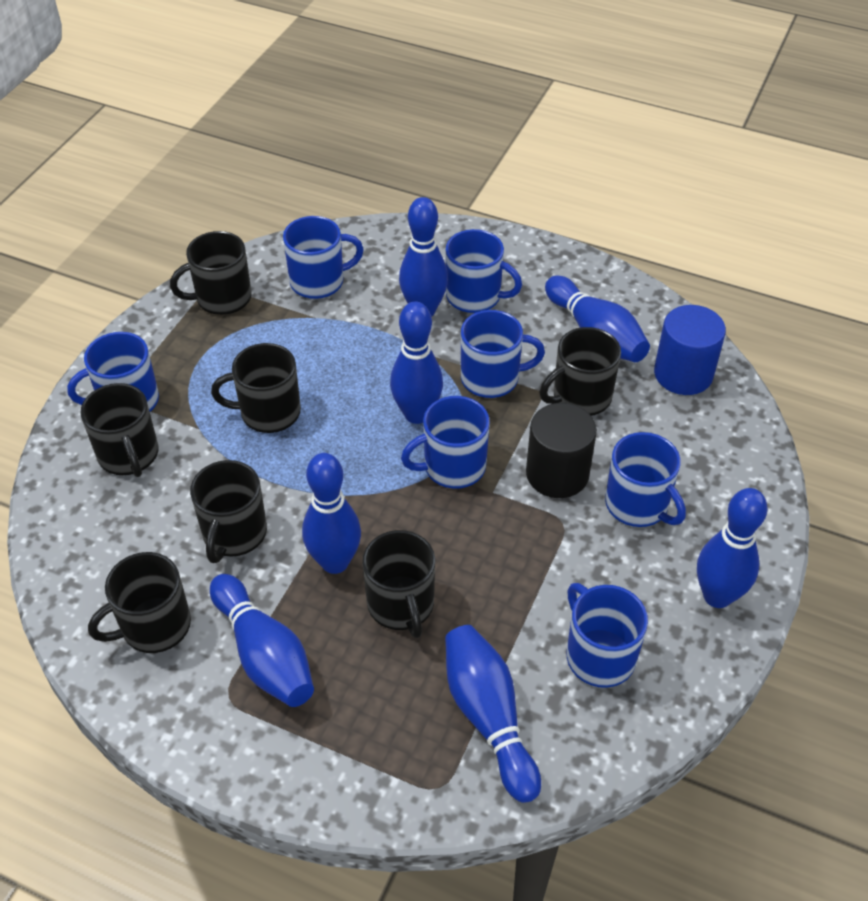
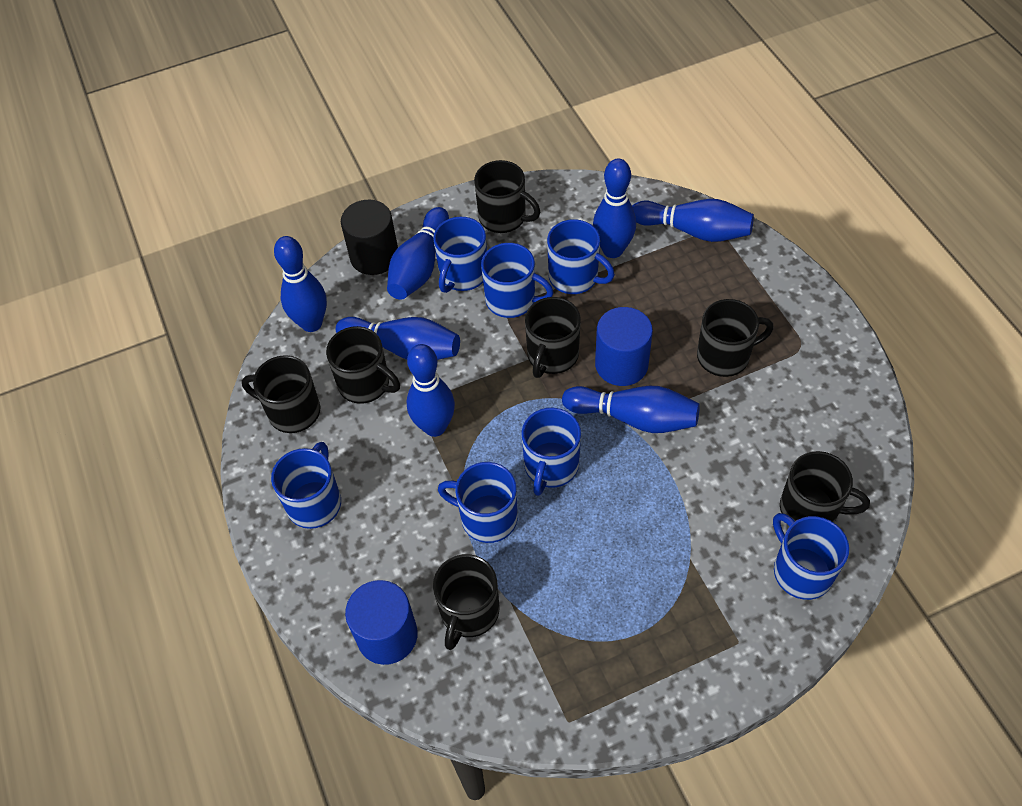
blue cylinder: 1 -> 2

